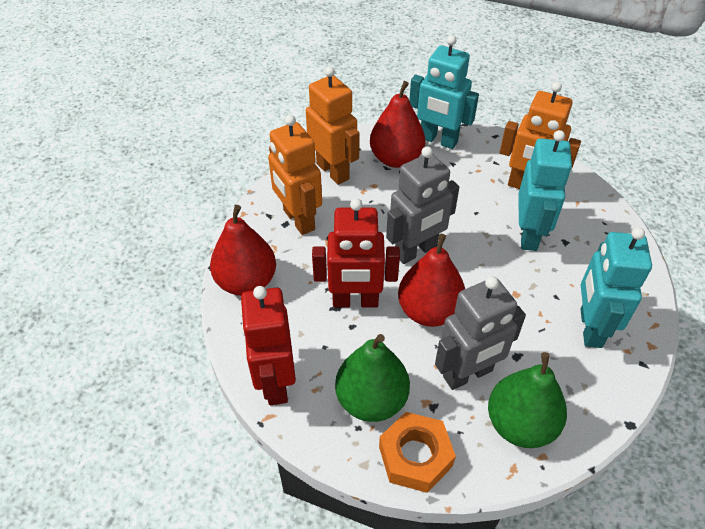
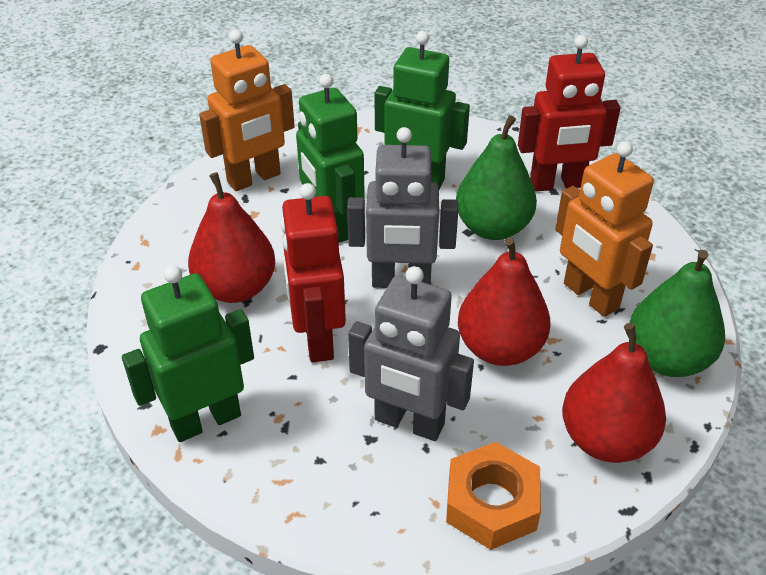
green robot: 0 -> 3
orange robot: 3 -> 2
turquoise robot: 3 -> 0

